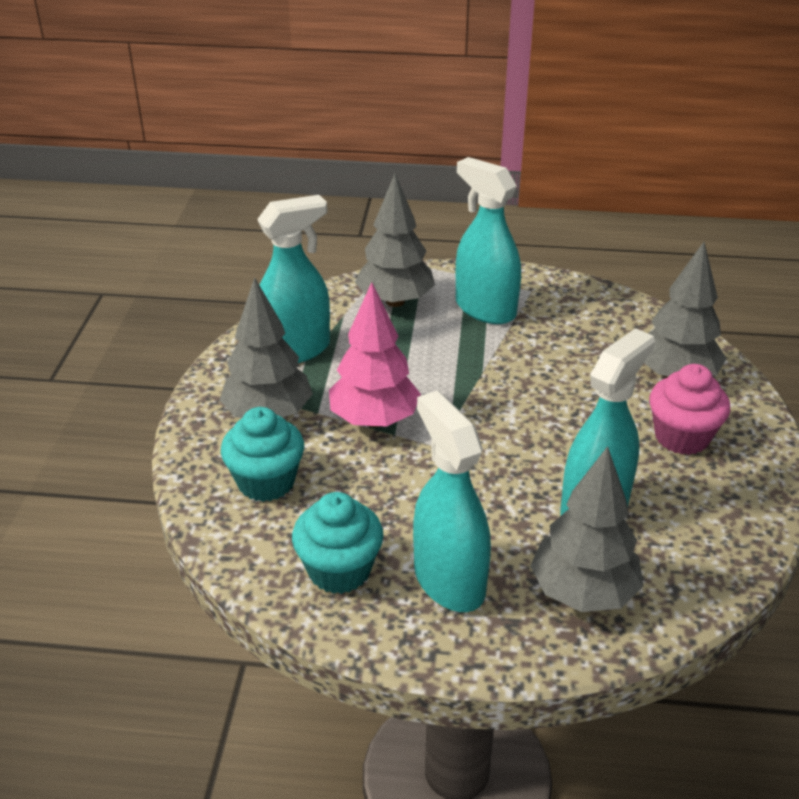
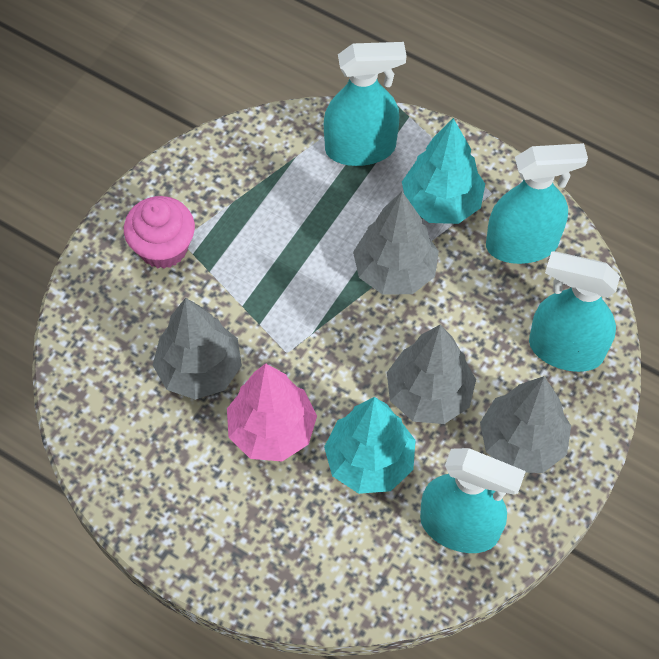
turquoise cupcake: 2 -> 0
turquoise tree: 0 -> 2

